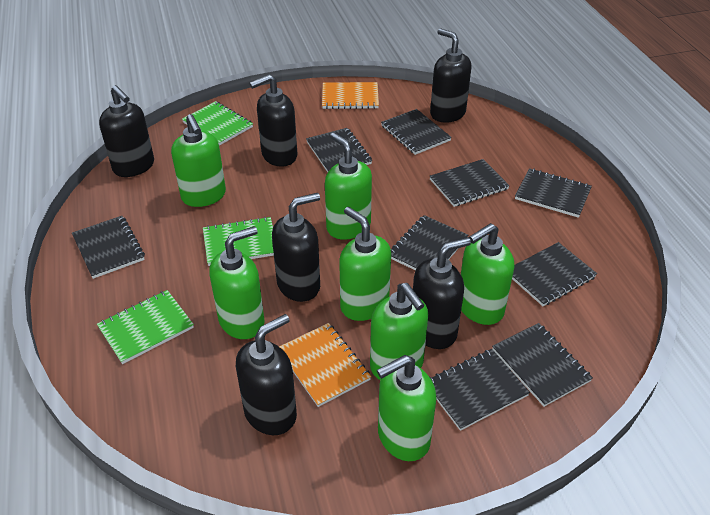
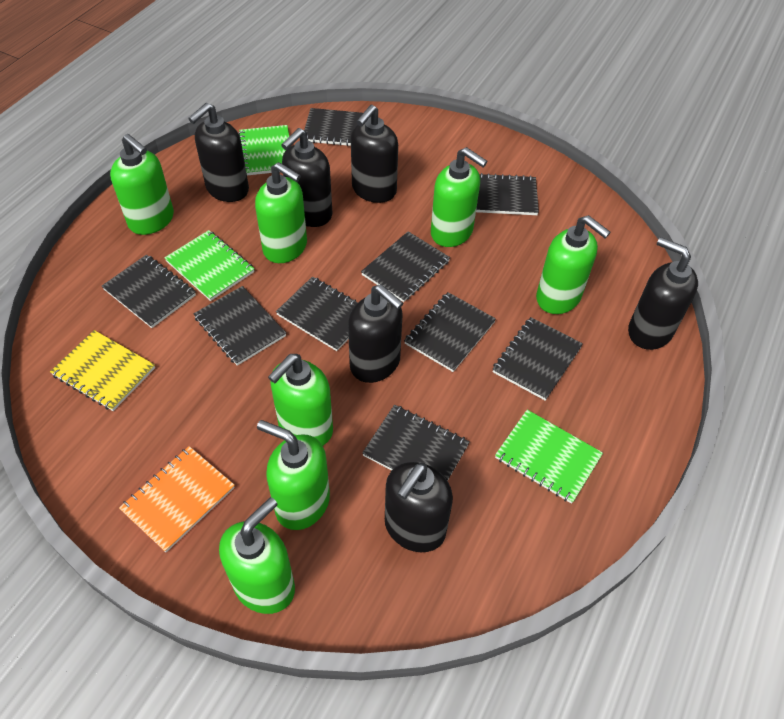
orange notebook: 2 -> 1
yellow notebook: 0 -> 1

